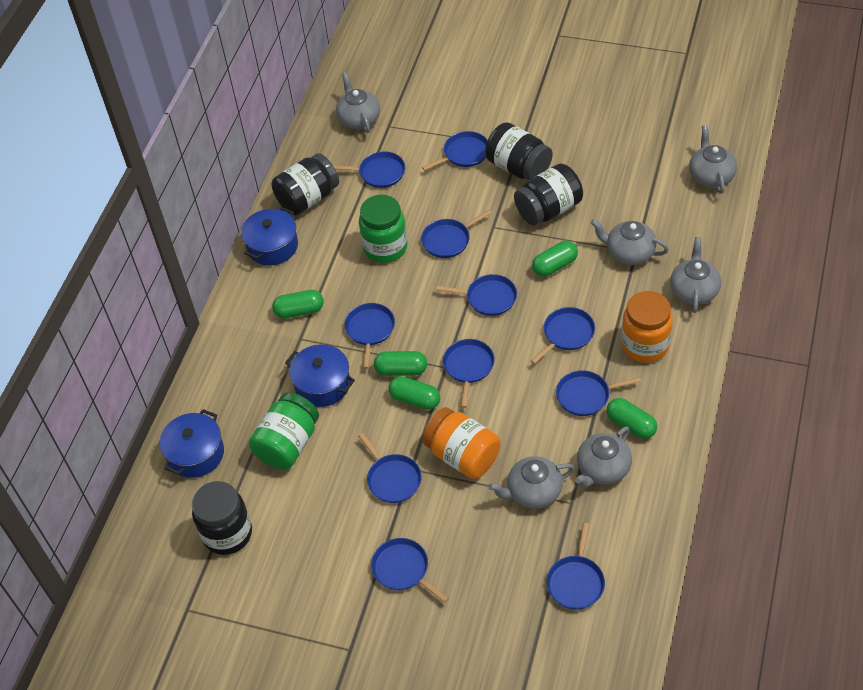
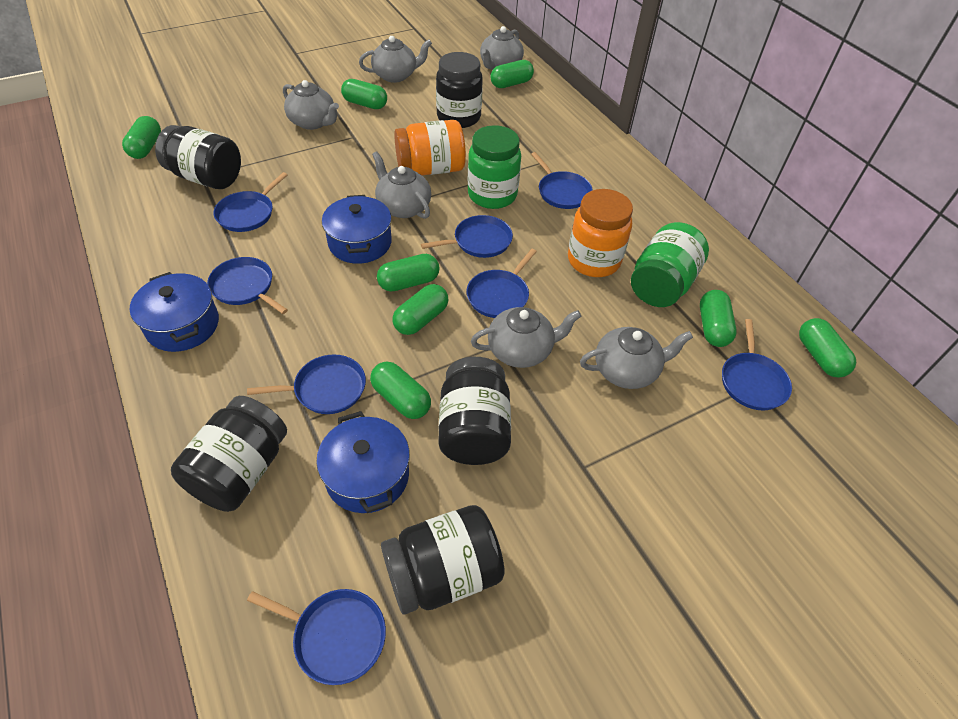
black jar: 4 -> 5
blue pan: 11 -> 8
green capsule: 5 -> 8

